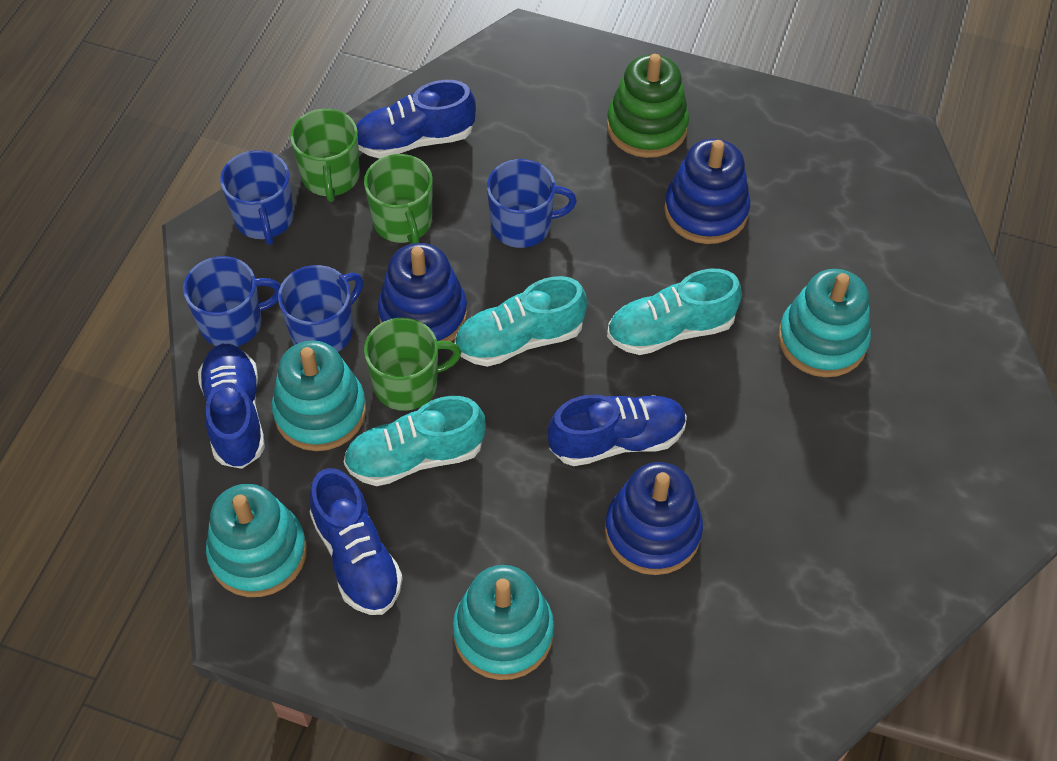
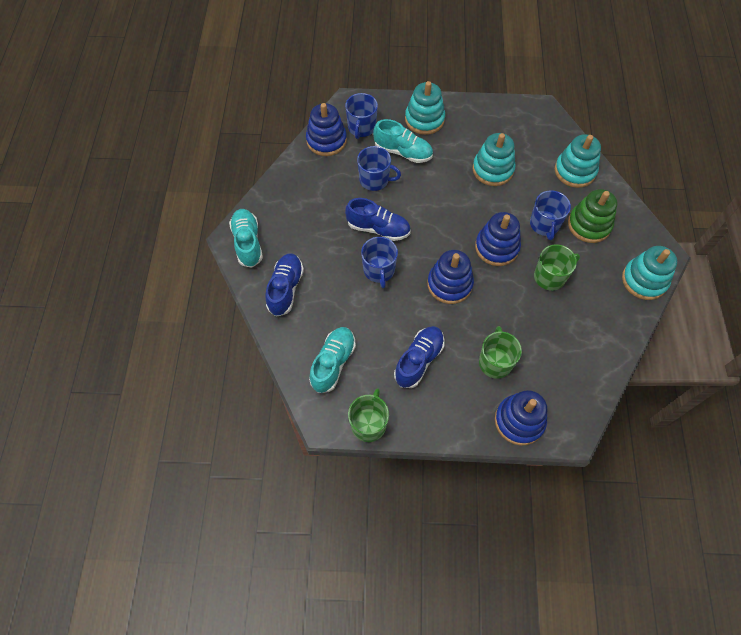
blue shoe: 4 -> 3
blue stacking toy: 3 -> 4

